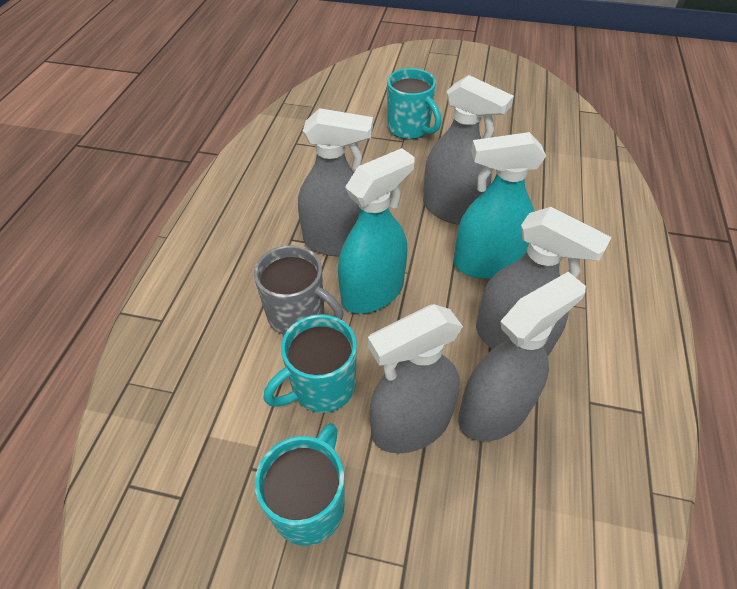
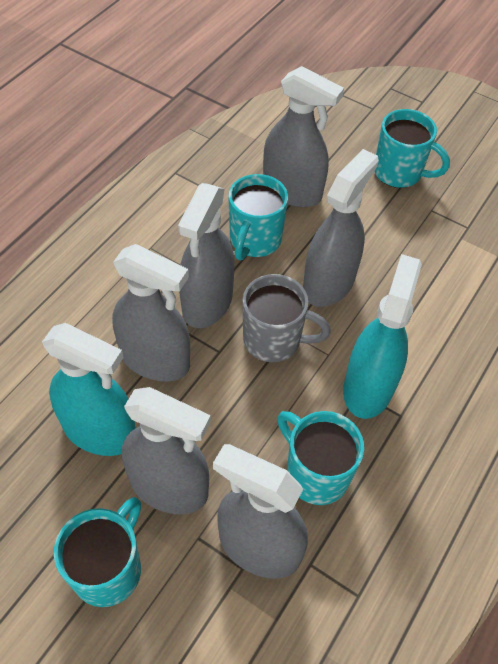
grey spray bottle: 5 -> 6
turquoise mug: 3 -> 4

